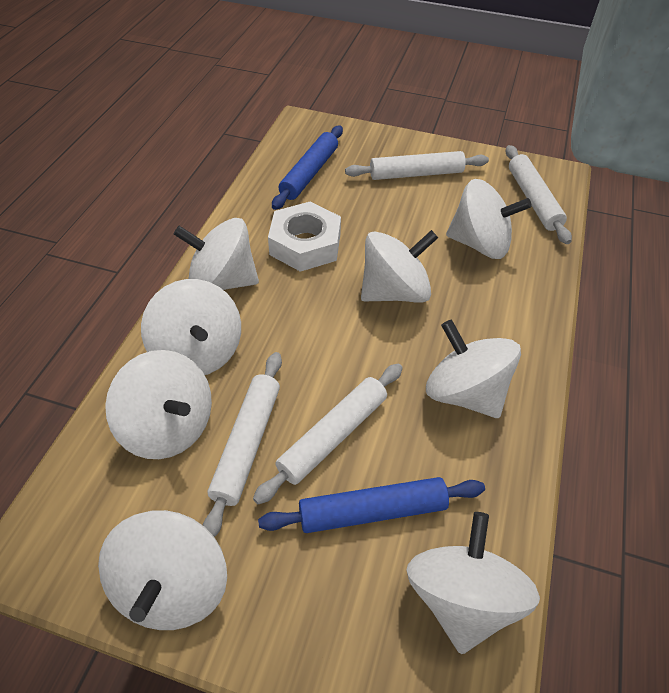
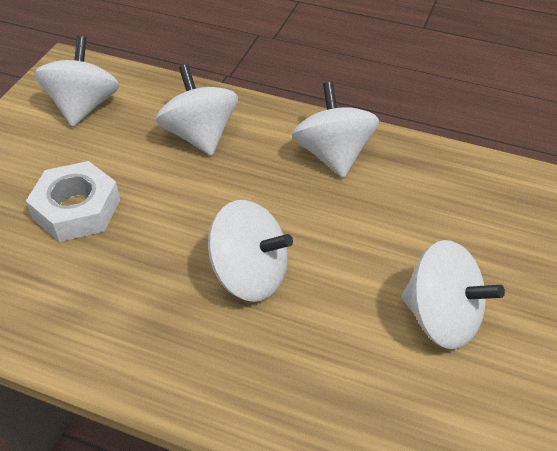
blue rolling pin: 2 -> 0
white rolling pin: 4 -> 0
white spinning top: 8 -> 5

